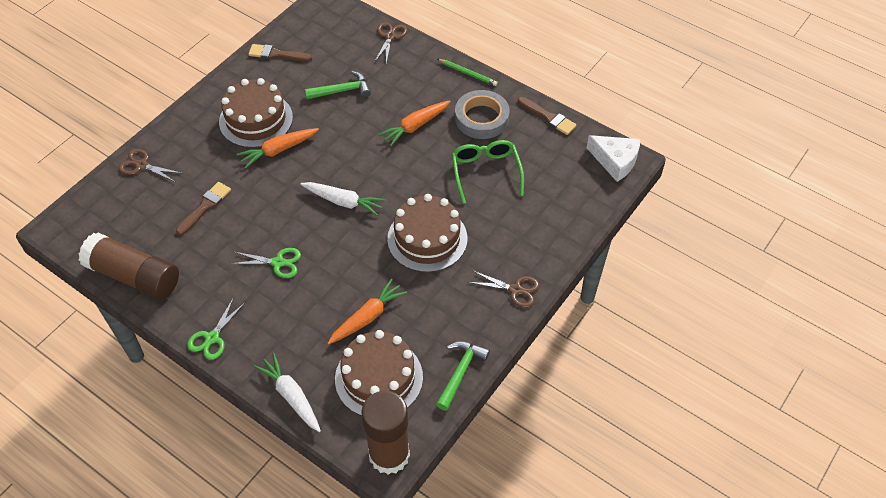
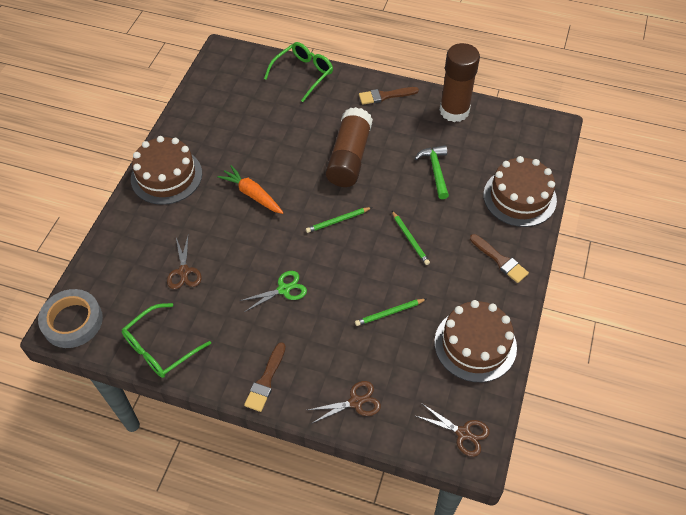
green glasses: 1 -> 2
green hammer: 2 -> 1
green pencil: 1 -> 3
green scissors: 2 -> 1
orange carrot: 3 -> 1
white carrot: 2 -> 0
white cheese: 1 -> 0

